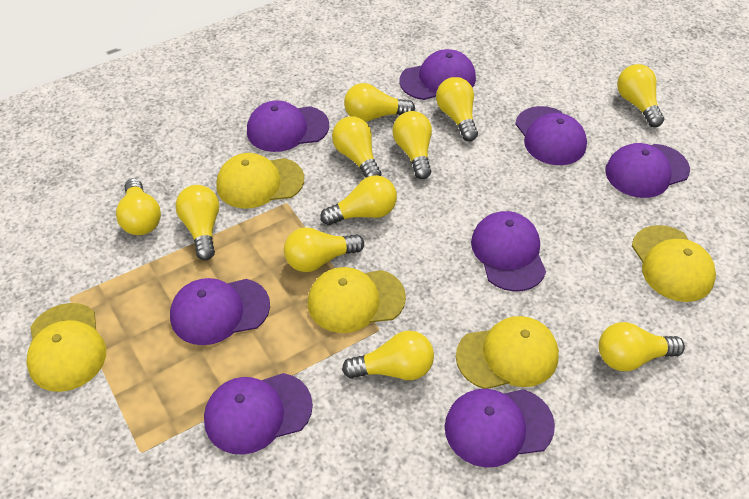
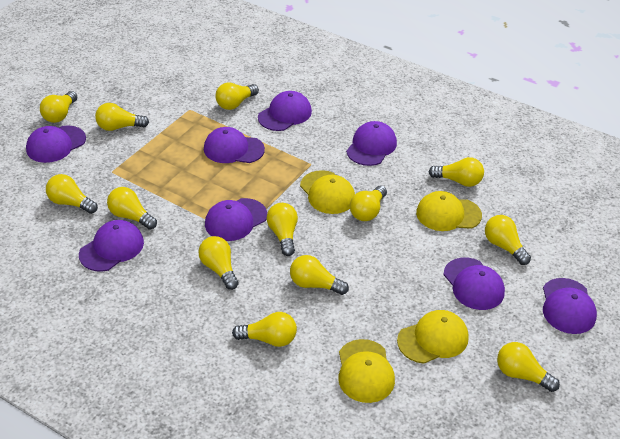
yellow cap: 5 -> 4
yellow light bulb: 11 -> 13

